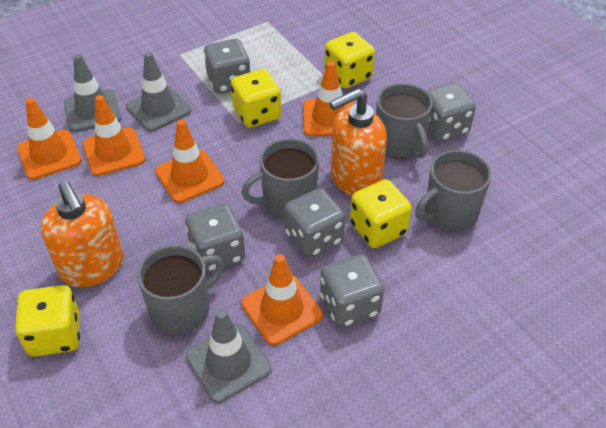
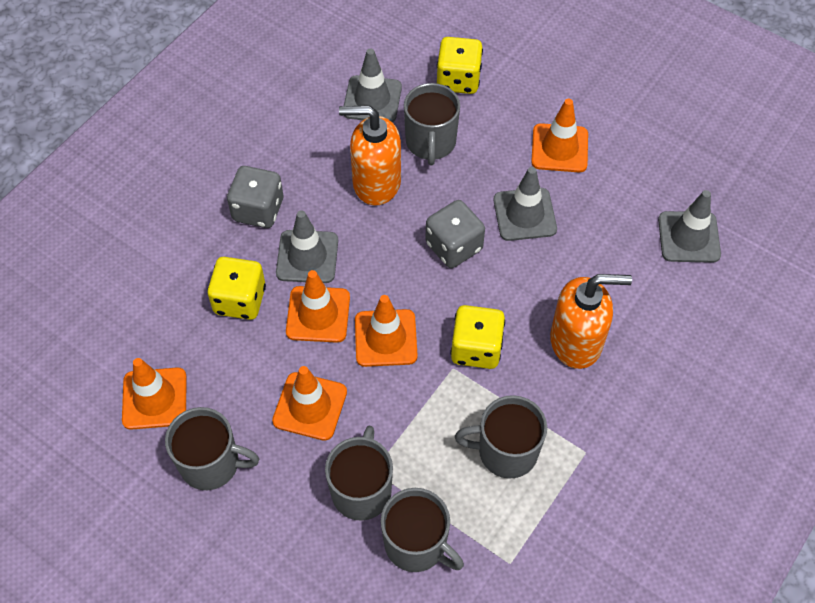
grey dice: 5 -> 2
grey mug: 4 -> 5
grey traffic cone: 3 -> 4
yellow dice: 4 -> 3

